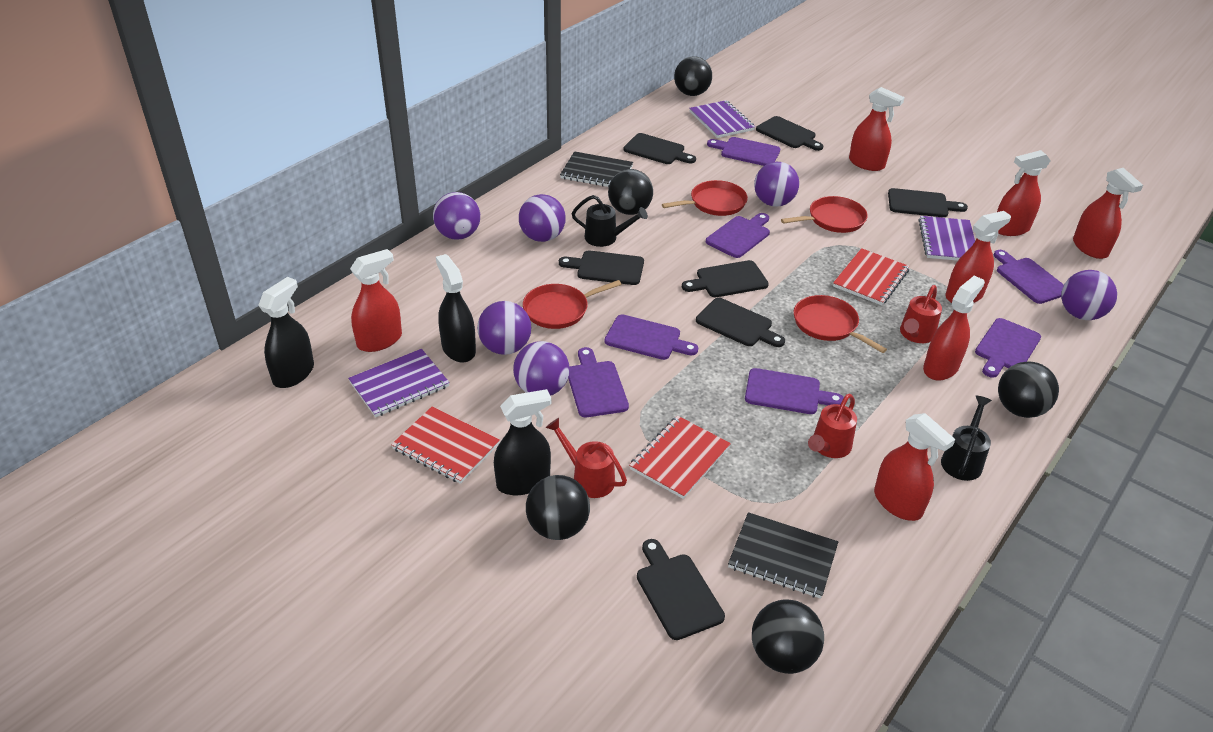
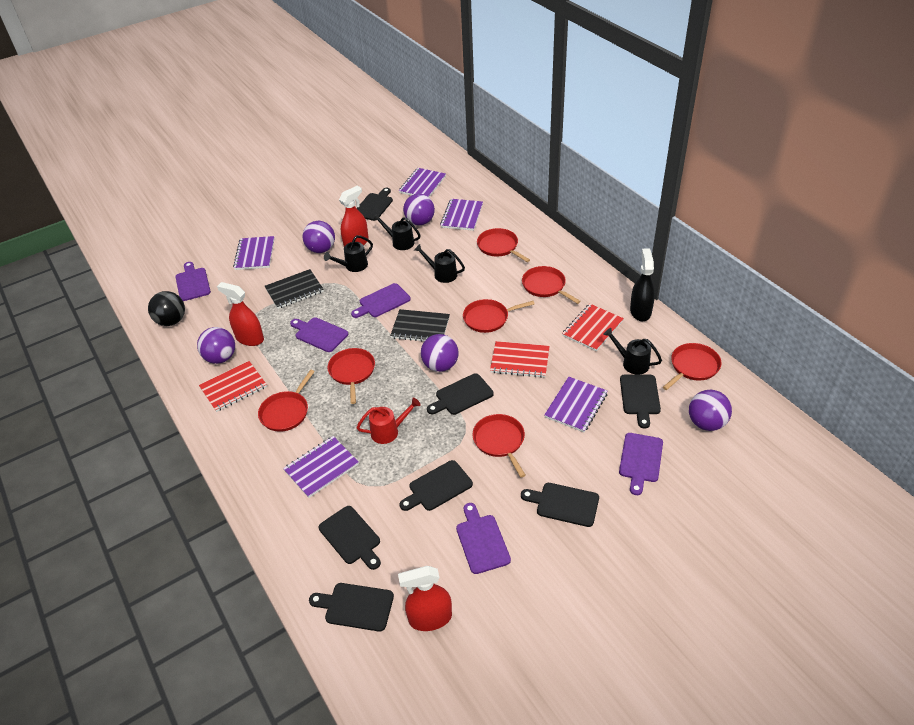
black ball: 5 -> 1
black spray bottle: 3 -> 1
black watering can: 2 -> 4
purple ball: 6 -> 5
purple cutting board: 7 -> 5
purple notebook: 3 -> 5
red pan: 4 -> 7
red spray bottle: 7 -> 3
red watering can: 3 -> 1

